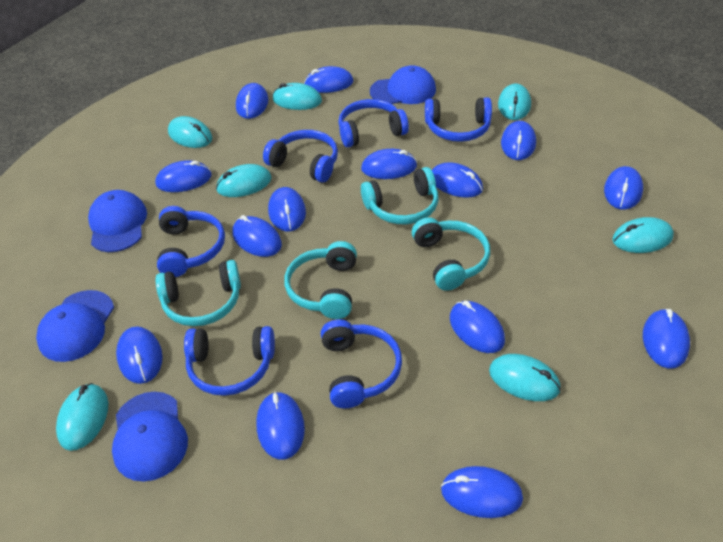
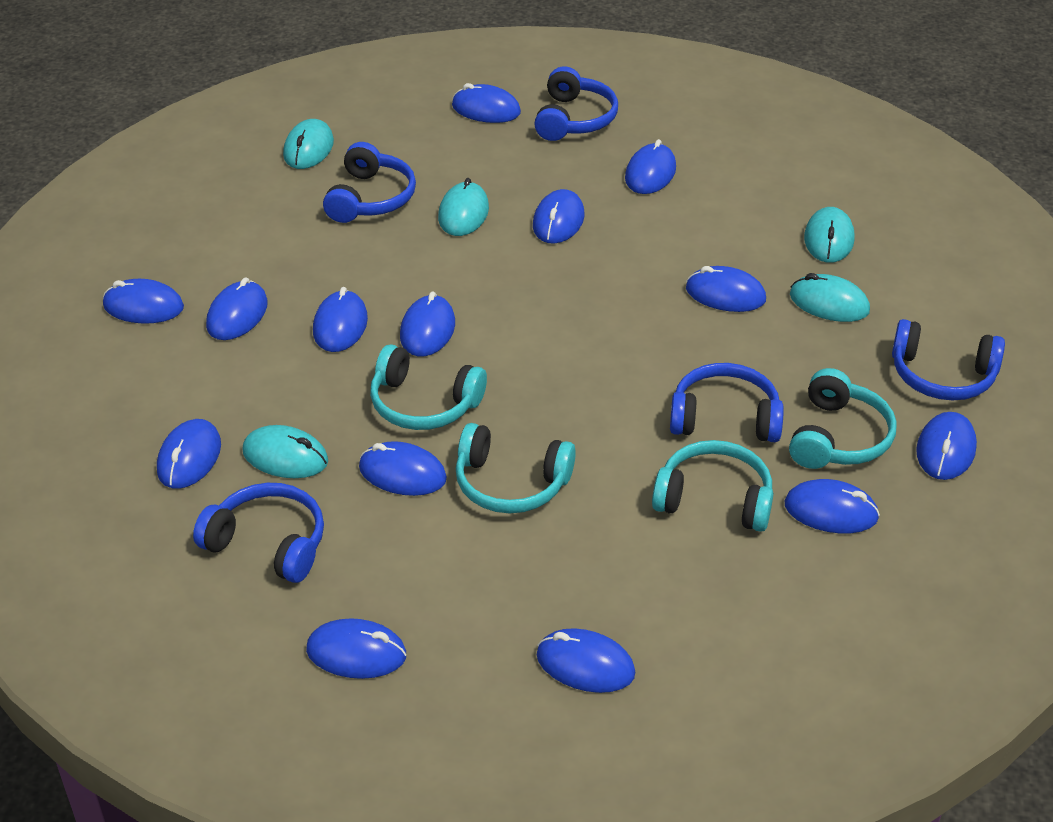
blue cap: 4 -> 0
blue headphones: 6 -> 5
turquoise mouse: 7 -> 5

